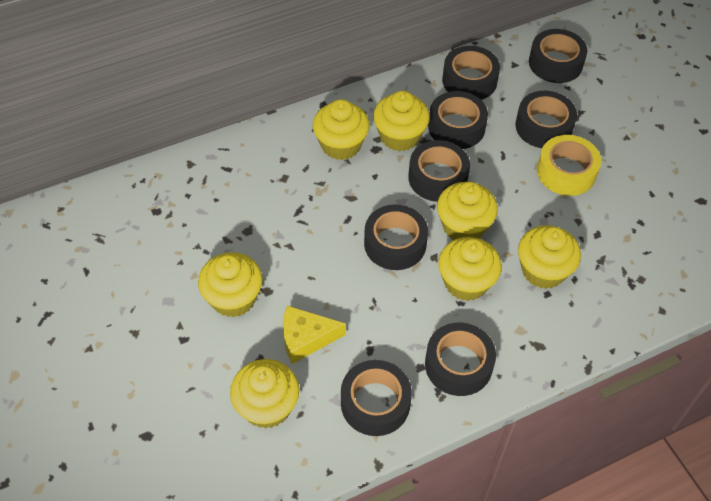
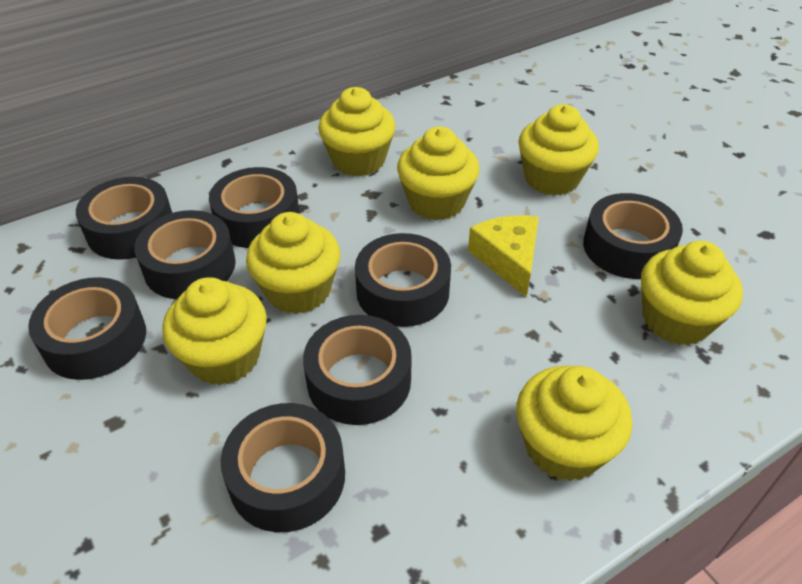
yellow tape: 1 -> 0

